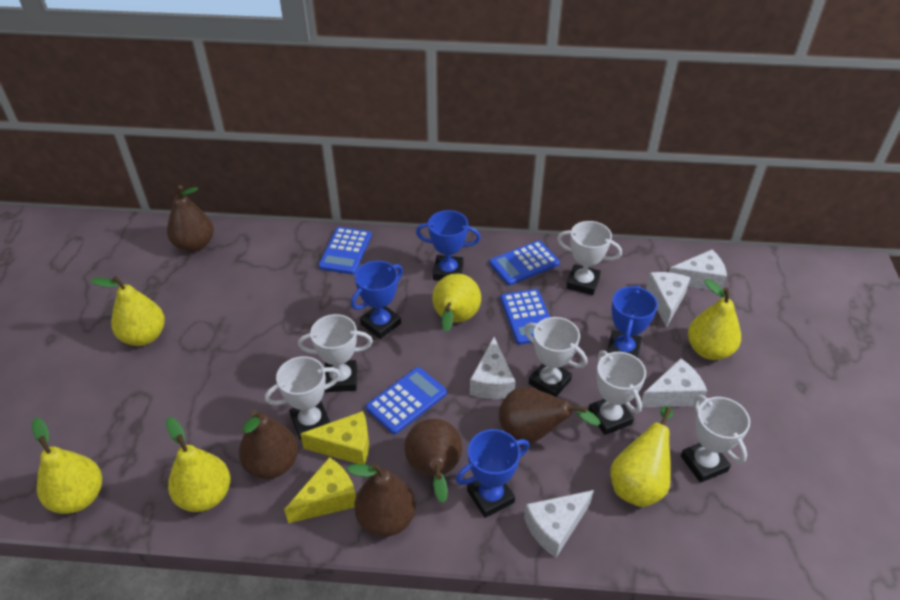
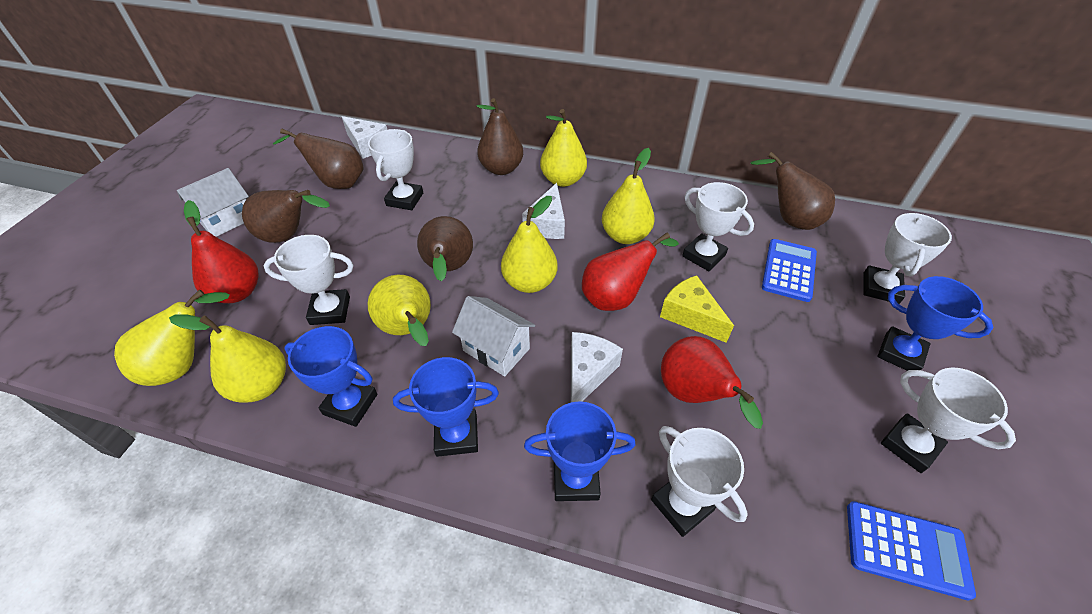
blue calculator: 4 -> 2
red pear: 0 -> 3
white cheese: 5 -> 3
white house: 0 -> 2
yellow cheese: 2 -> 1

